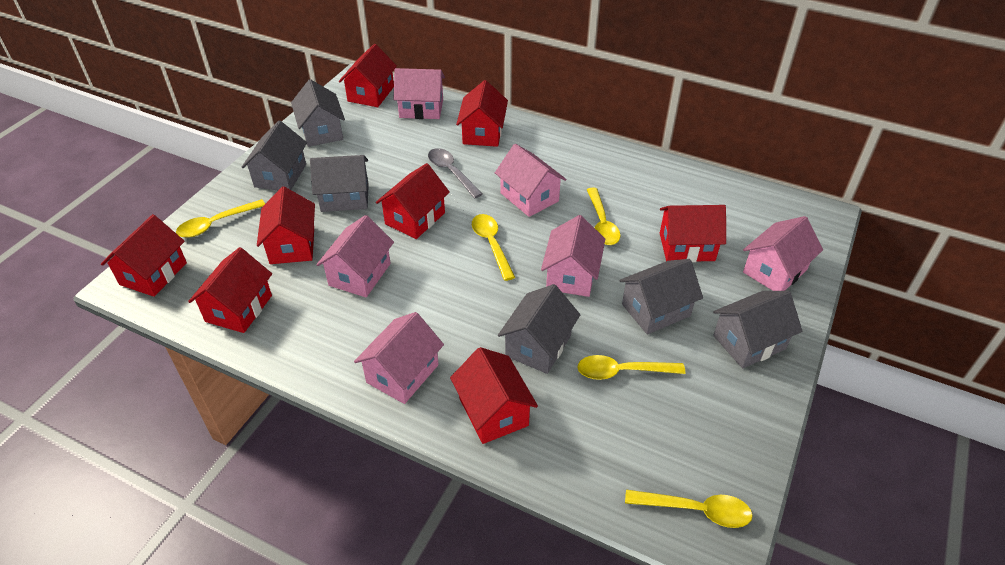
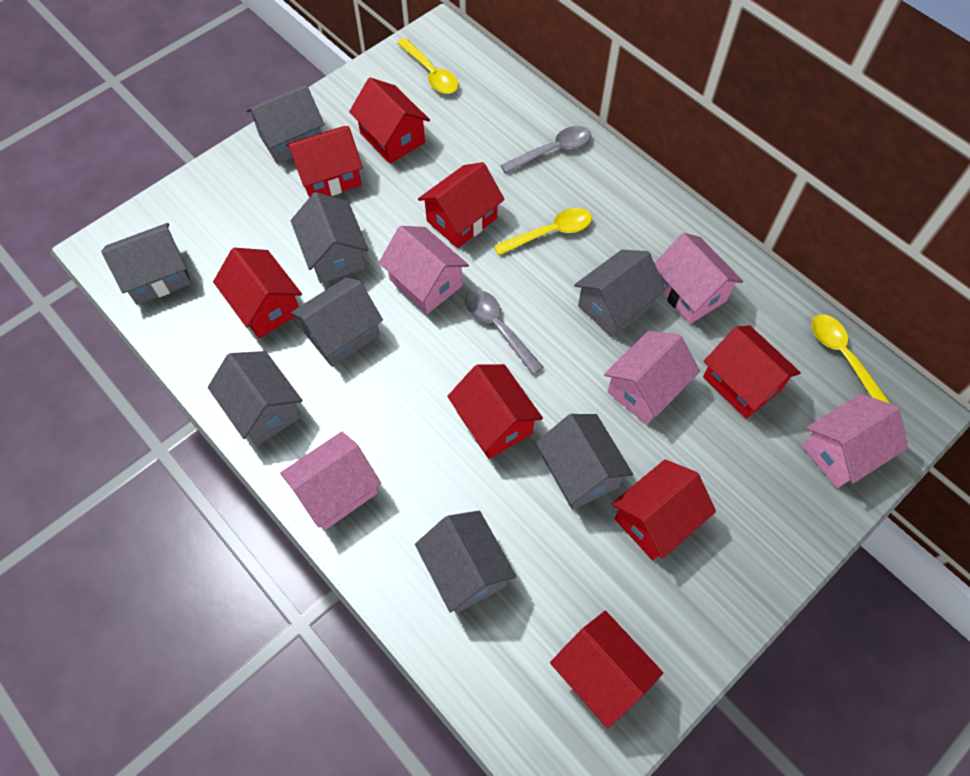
grey house: 6 -> 8
grey spoon: 1 -> 2
pink house: 6 -> 5
yellow spoon: 5 -> 3

